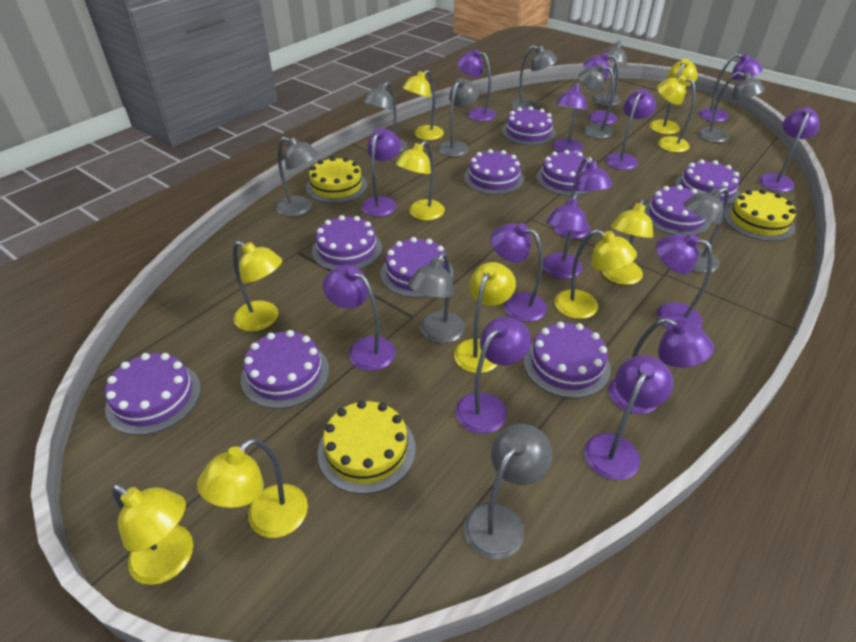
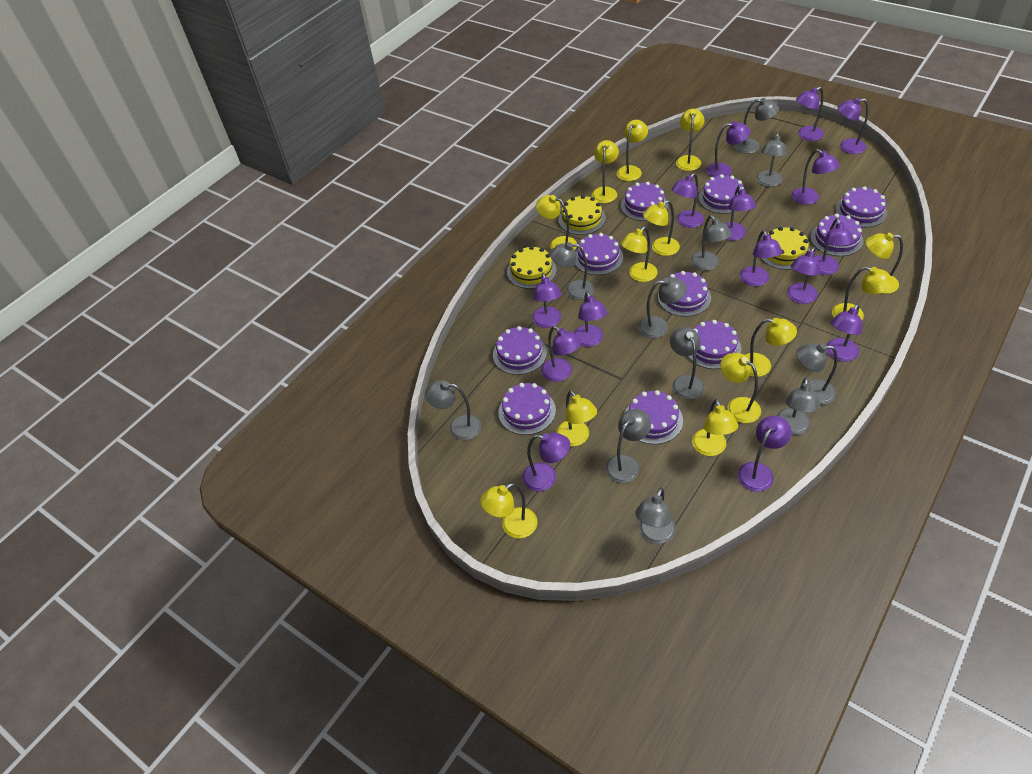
grey lamp: 10 -> 11
yellow lamp: 10 -> 13

